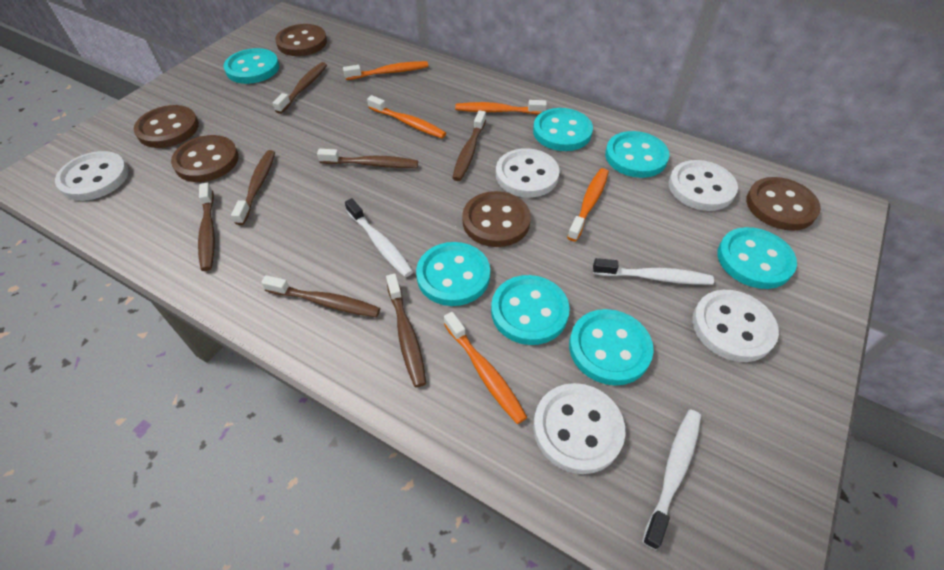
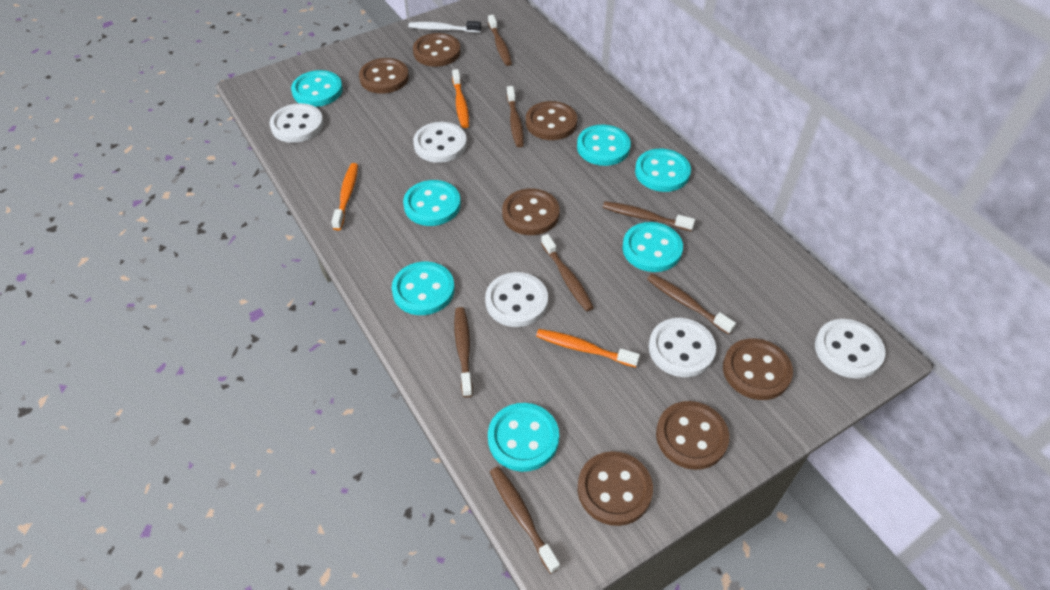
brown button: 5 -> 7
orange toothbrush: 5 -> 3
white toothbrush: 3 -> 1

